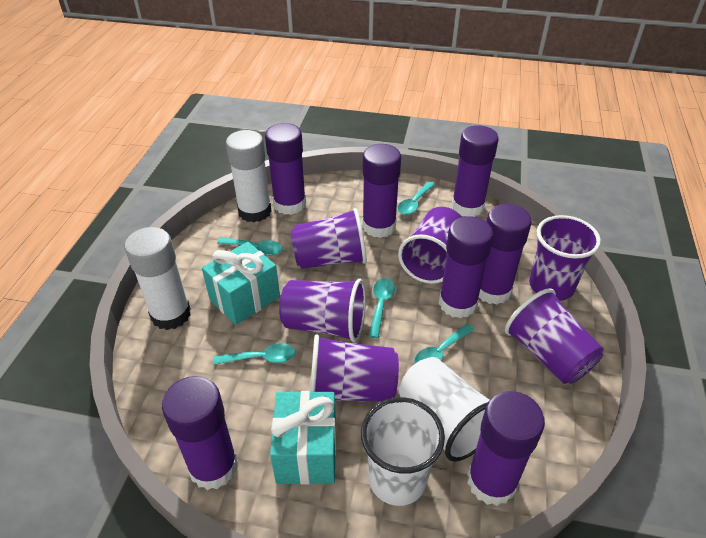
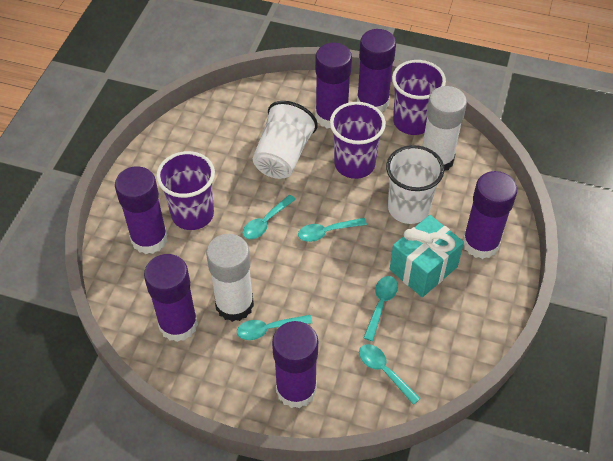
purple cup: 6 -> 3
purple glue stick: 7 -> 6
turquoise gift: 2 -> 1

